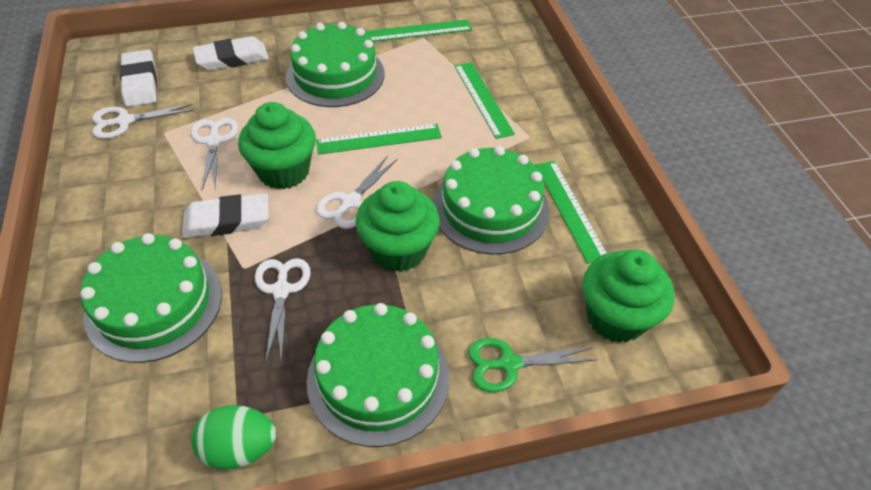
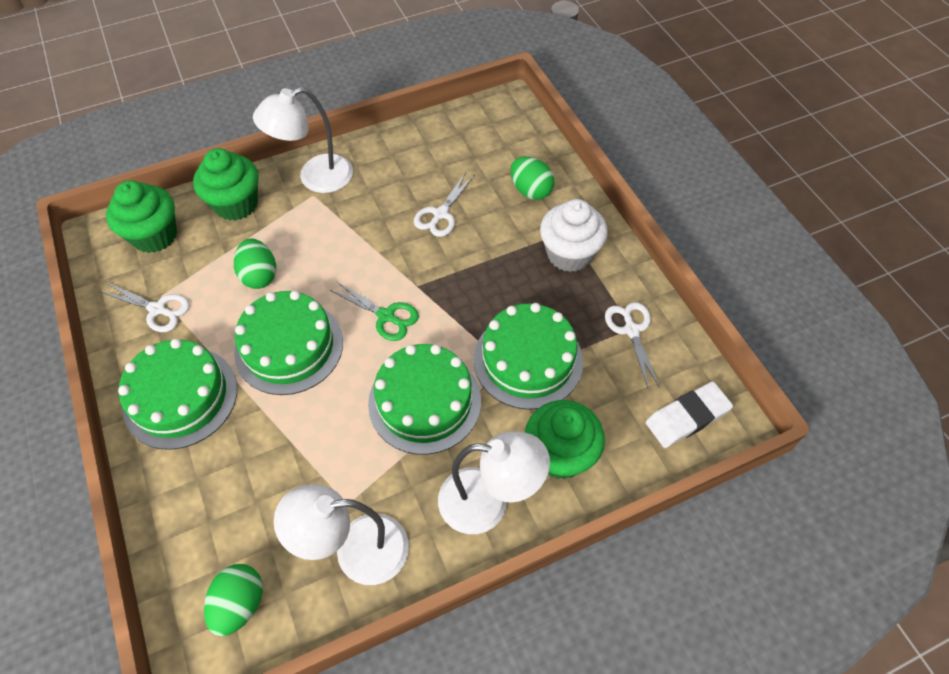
green egg: 1 -> 3
green ruler: 4 -> 0
white cupcake: 0 -> 1
white eraser: 3 -> 1
white lamp: 0 -> 3
white scissors: 4 -> 3

